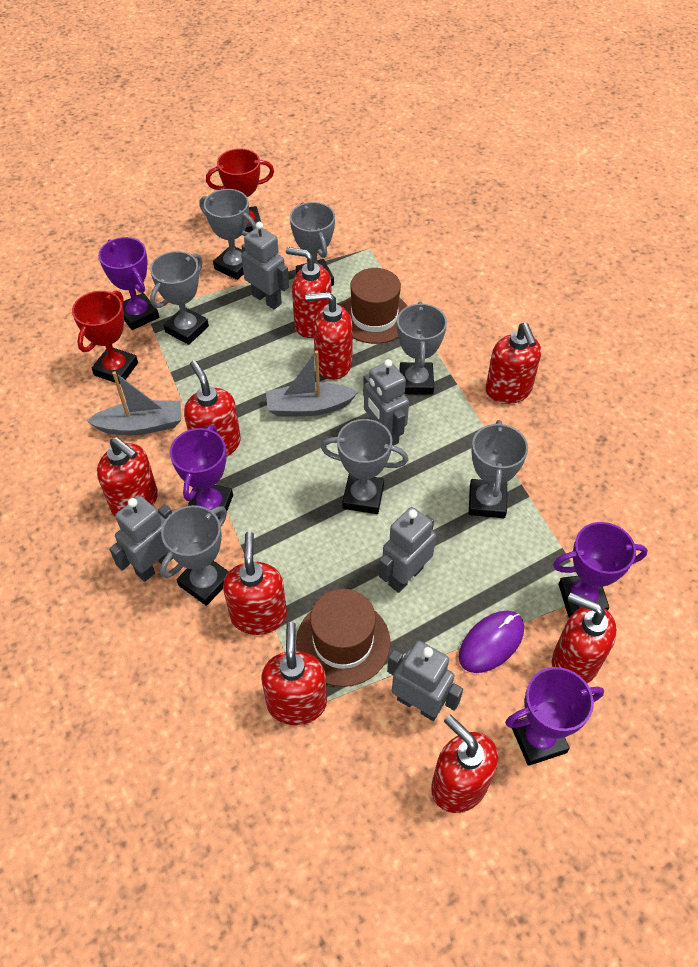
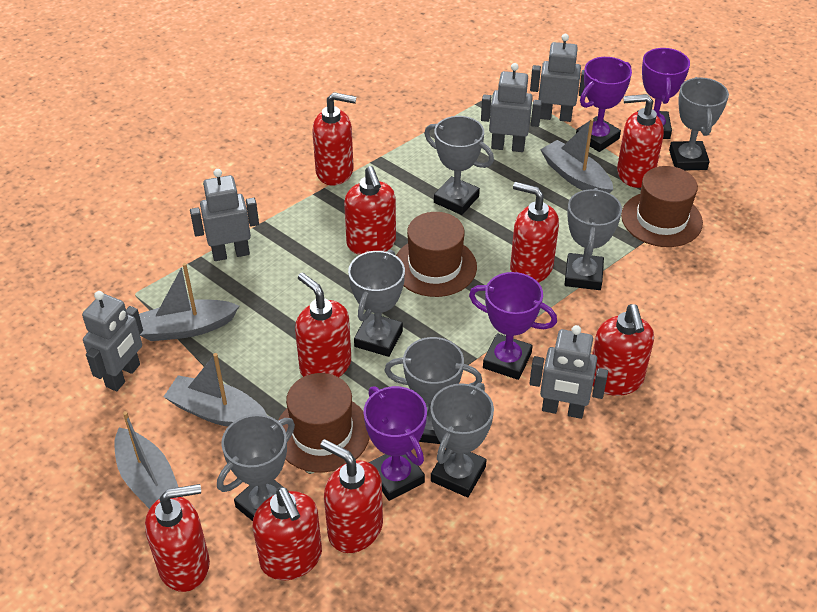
brown hat: 2 -> 3
grey boat: 2 -> 4
purple mouse: 1 -> 0
red trophy: 2 -> 0

